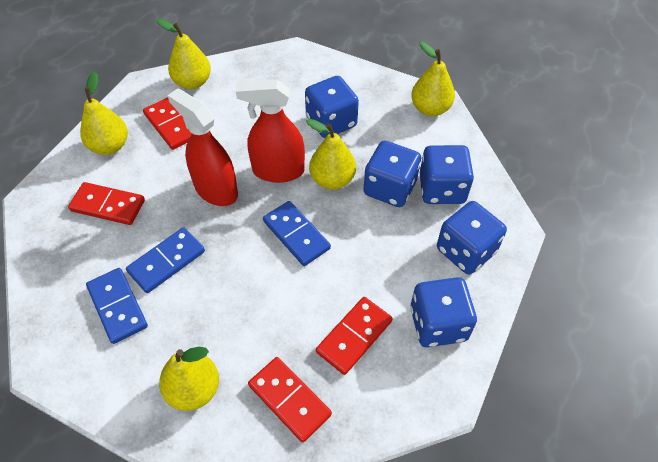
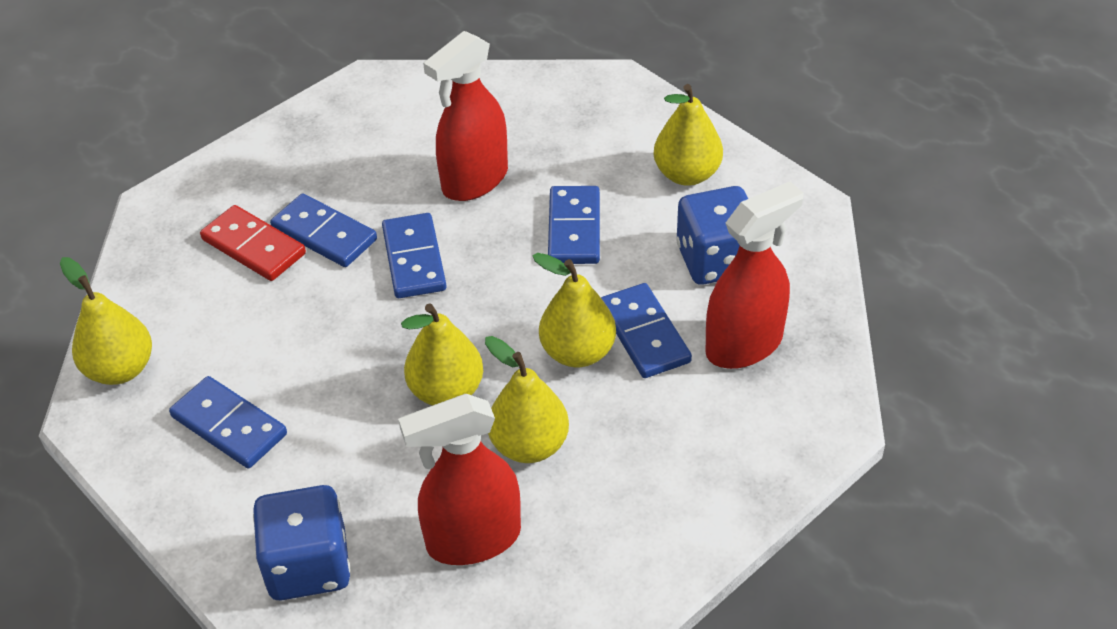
blue dice: 5 -> 2
blue domino: 3 -> 5
red domino: 4 -> 1
red spray bottle: 2 -> 3

